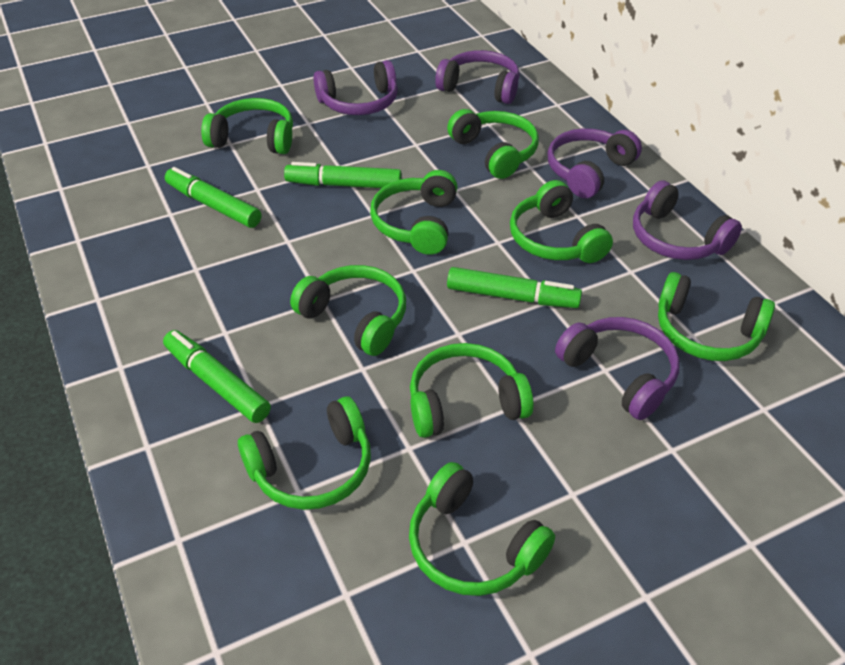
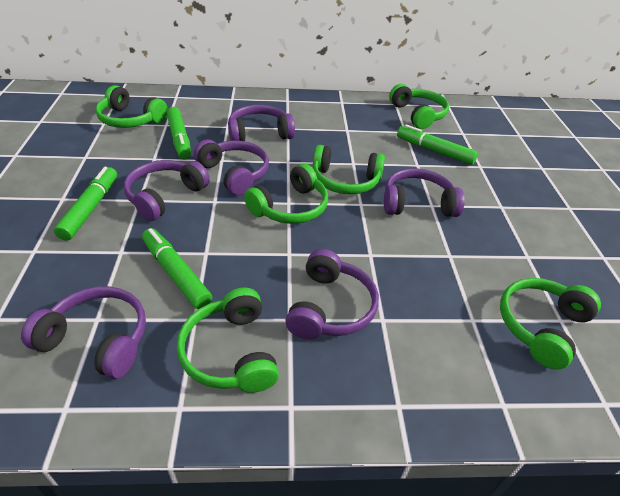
green headphones: 9 -> 6
purple headphones: 5 -> 6

